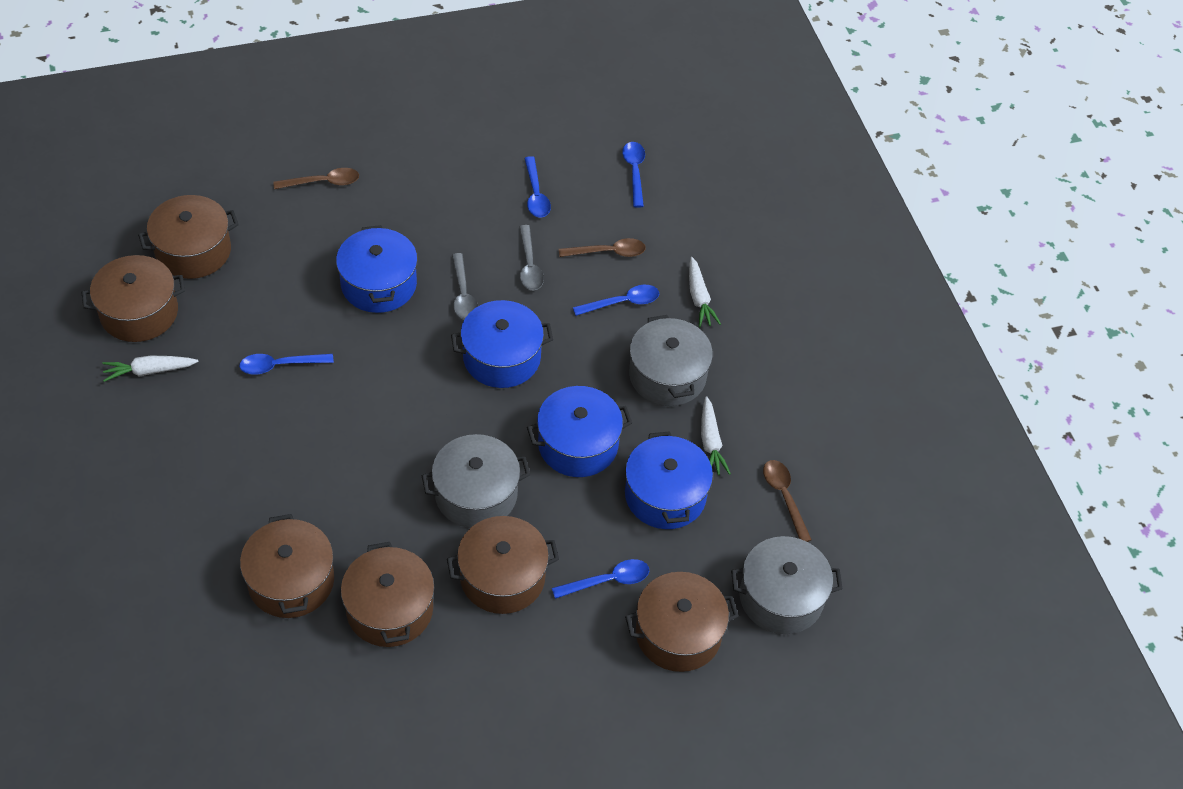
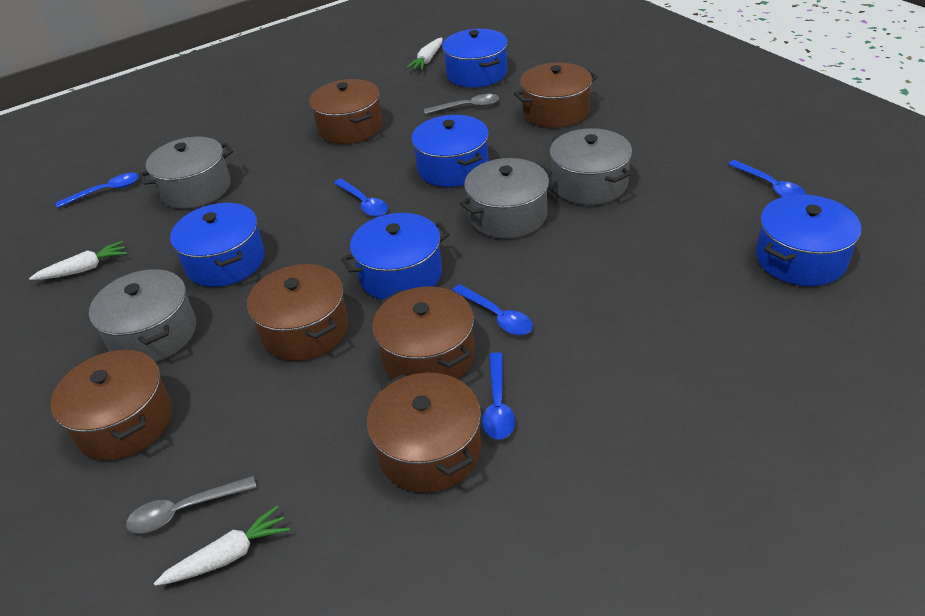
blue pot: 4 -> 5
brown spoon: 3 -> 0
grey pot: 3 -> 4

